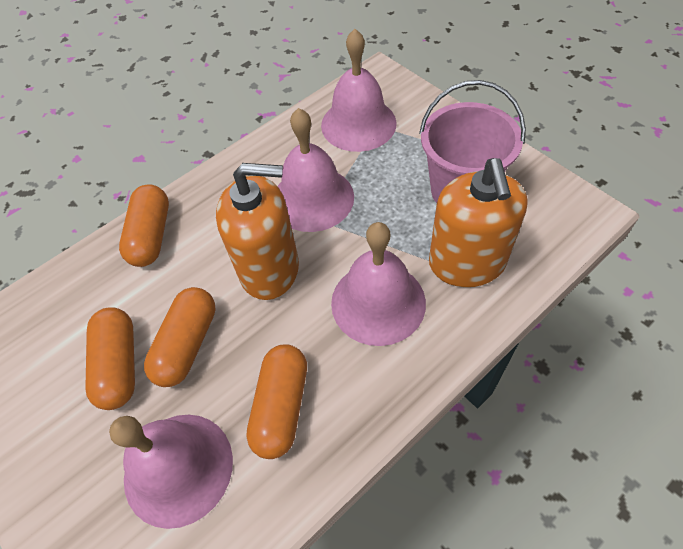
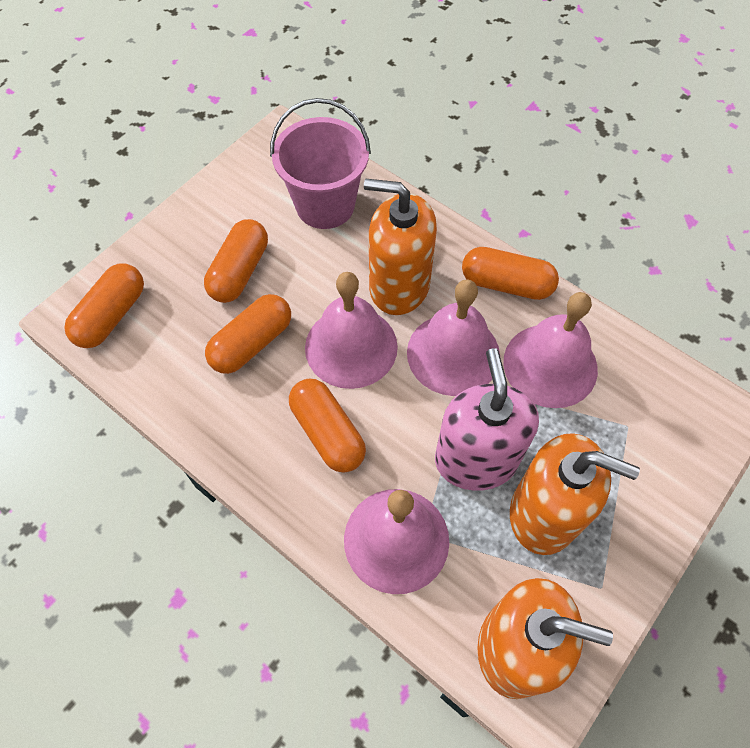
orange capsule: 4 -> 5
orange soap dispenser: 2 -> 3
pink soap dispenser: 0 -> 1

